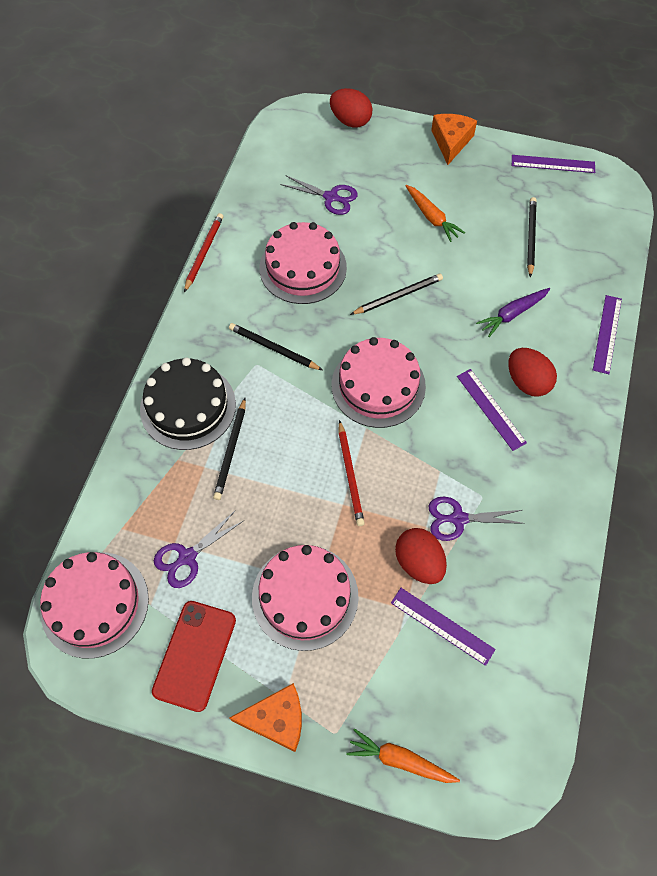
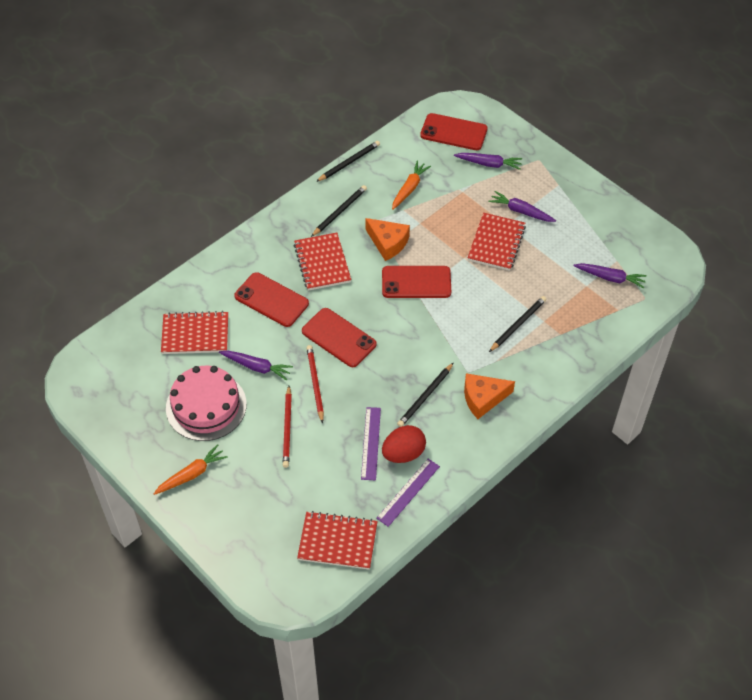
black cake: 1 -> 0
pink cake: 4 -> 1
purple carrot: 1 -> 4
purple ruler: 4 -> 2
purple scissors: 3 -> 0
red egg: 3 -> 1
red notebook: 0 -> 4
red phone: 1 -> 4

